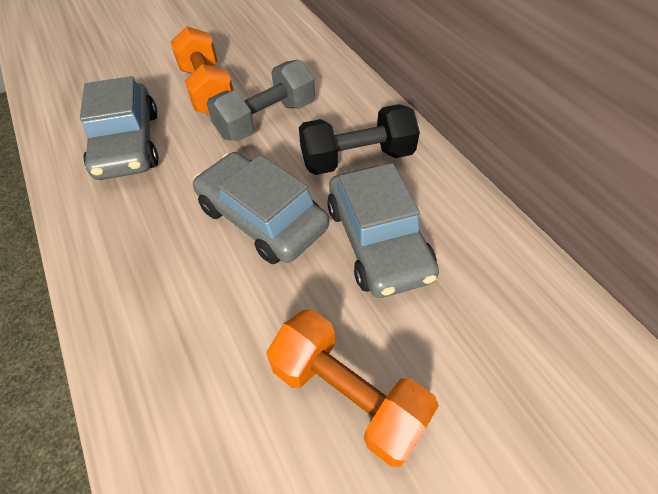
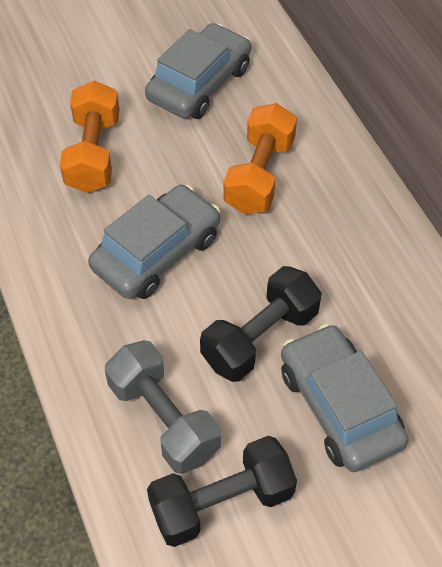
black dumbbell: 1 -> 2

